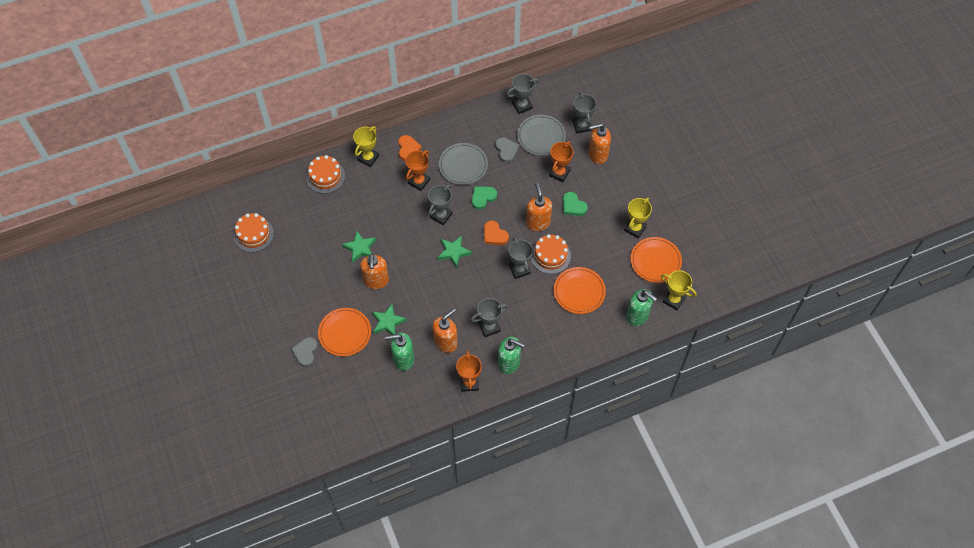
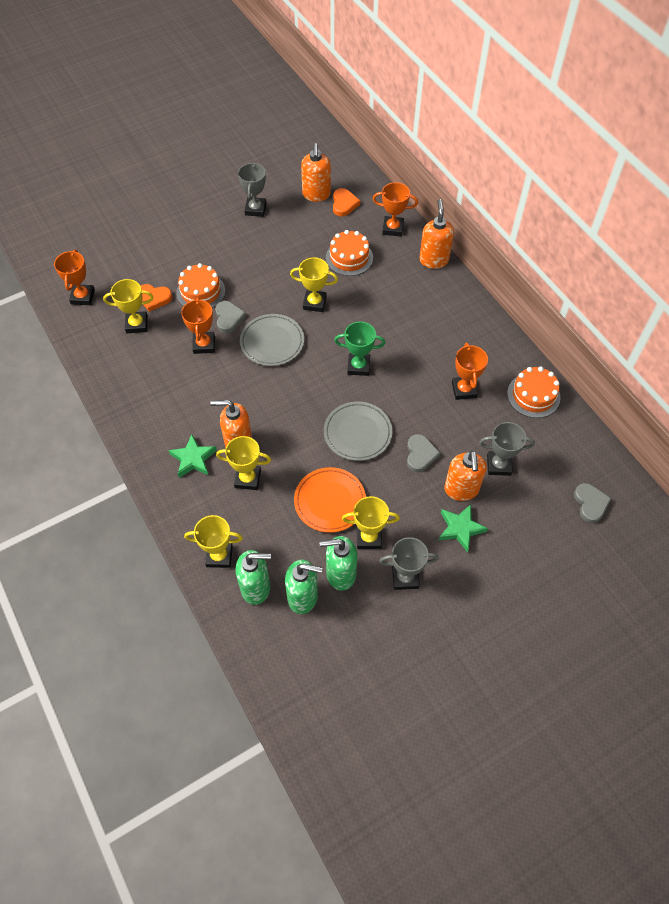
green heart: 2 -> 0
green star: 3 -> 2
green trophy: 0 -> 1
grey heart: 2 -> 3
grey trophy: 5 -> 3
orange plate: 3 -> 1
orange trophy: 3 -> 4
yellow trophy: 3 -> 5

